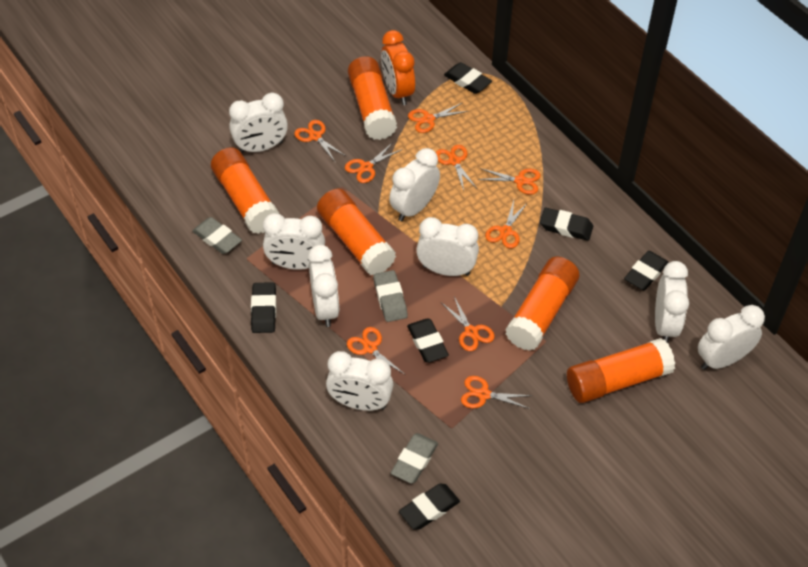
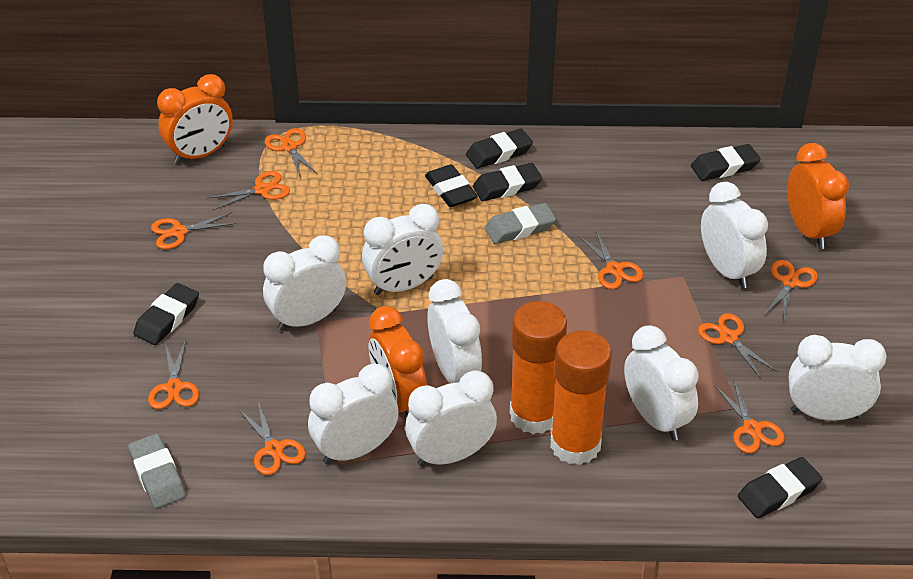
grey eraser: 3 -> 2
orange clock: 1 -> 3
orange glue stick: 5 -> 2

